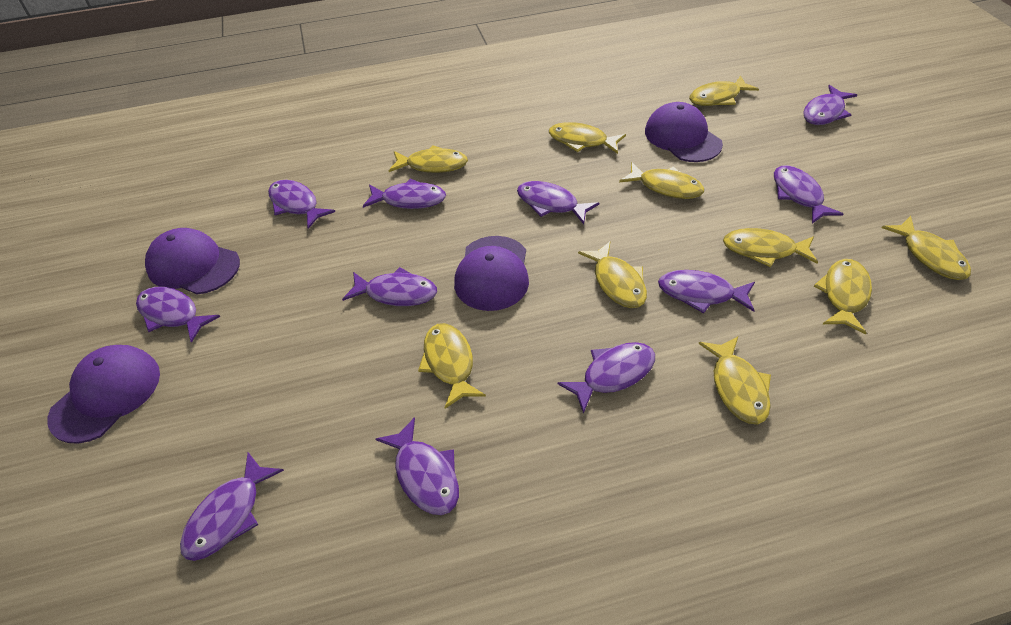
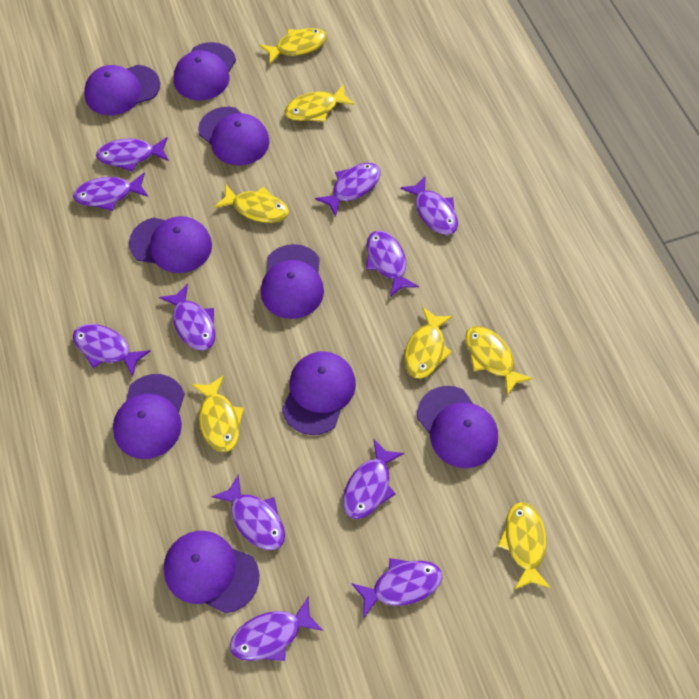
purple cap: 4 -> 9
yellow fish: 10 -> 7

